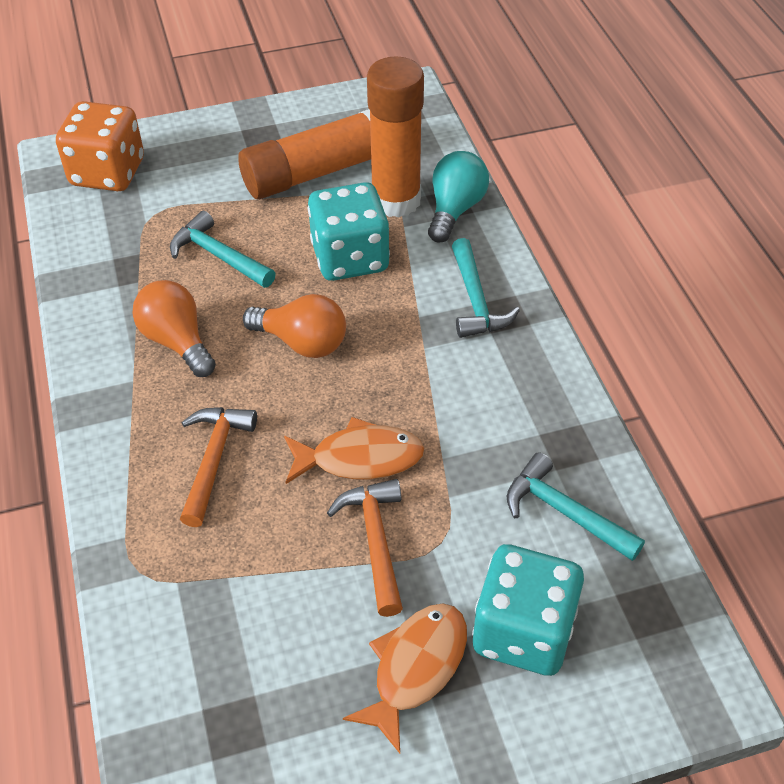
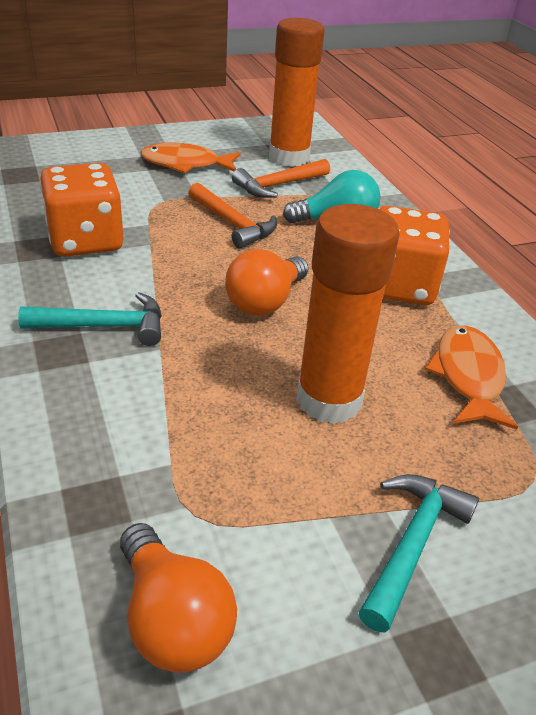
orange dice: 1 -> 2
turquoise dice: 2 -> 0
turquoise hammer: 3 -> 2

